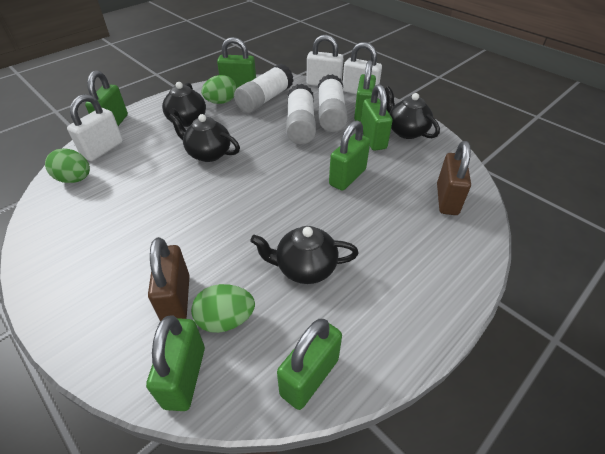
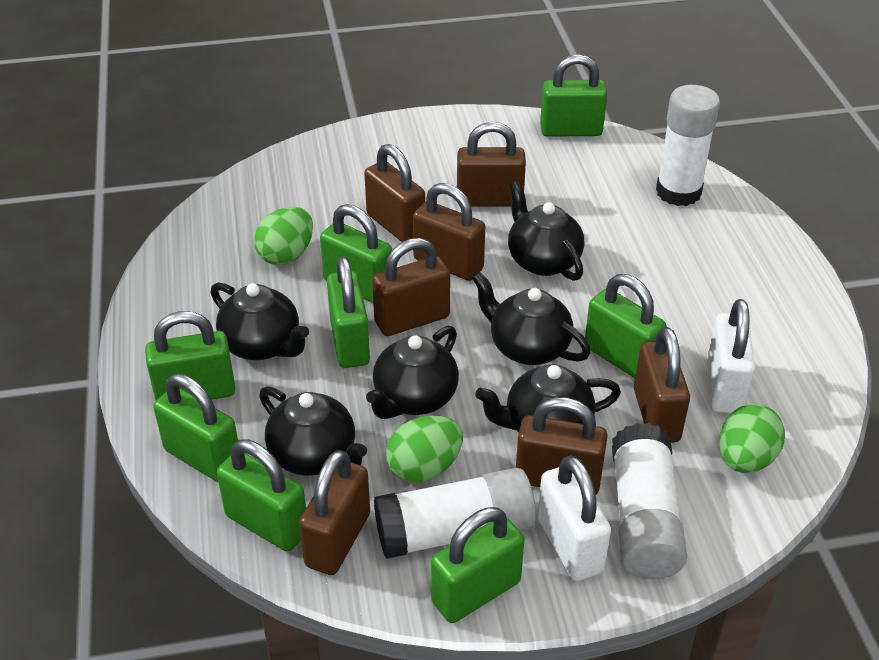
black teapot: 4 -> 6
brown padlock: 2 -> 7
green padlock: 7 -> 8
white padlock: 3 -> 2

